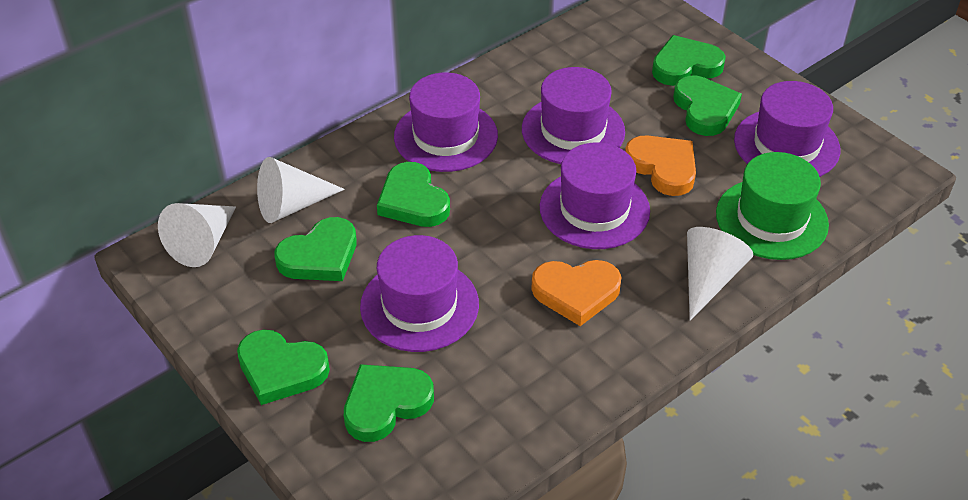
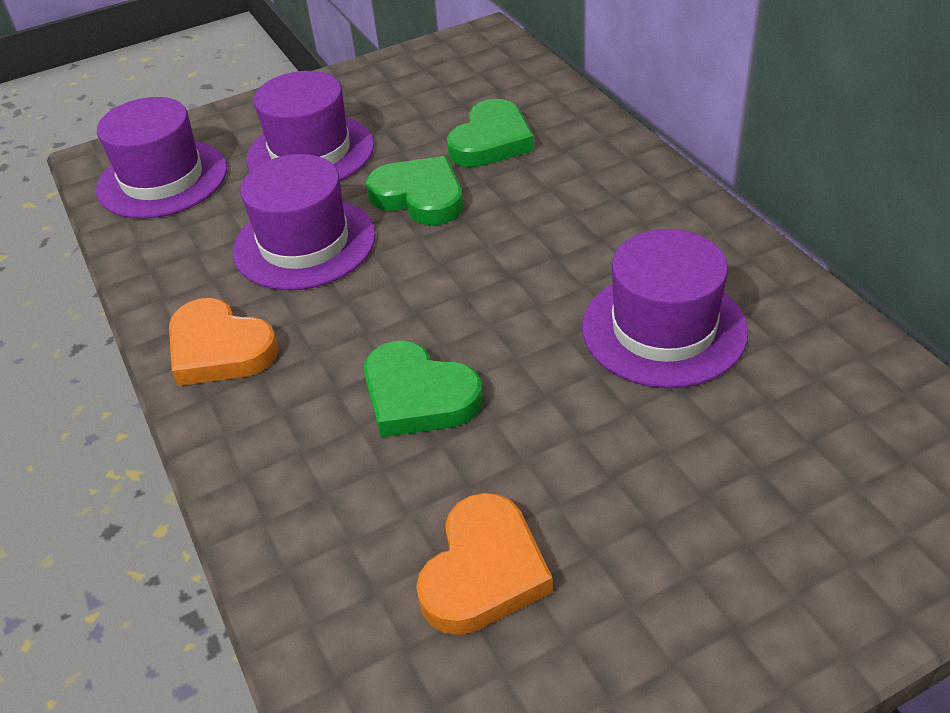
green hat: 1 -> 0
green heart: 6 -> 3
purple hat: 5 -> 4
white cone: 3 -> 0

